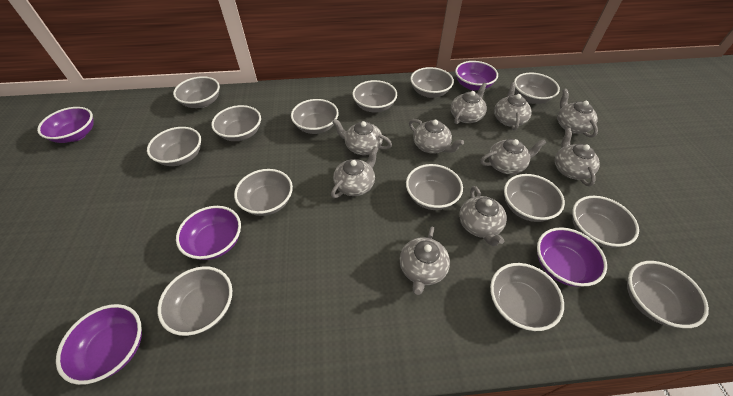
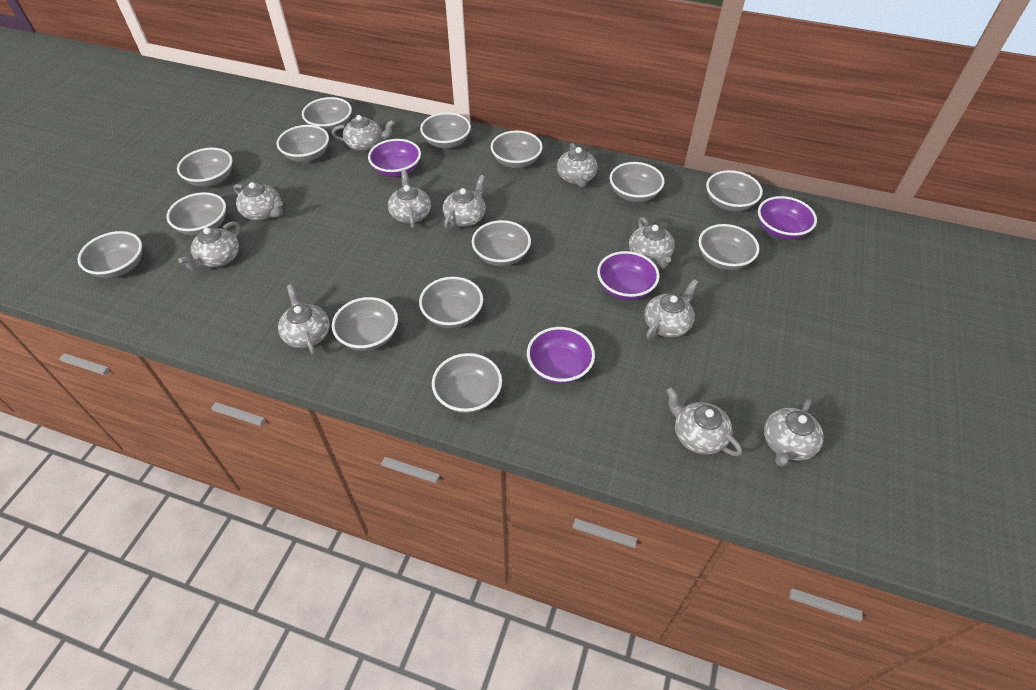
grey teapot: 10 -> 11
purple bowl: 5 -> 4

